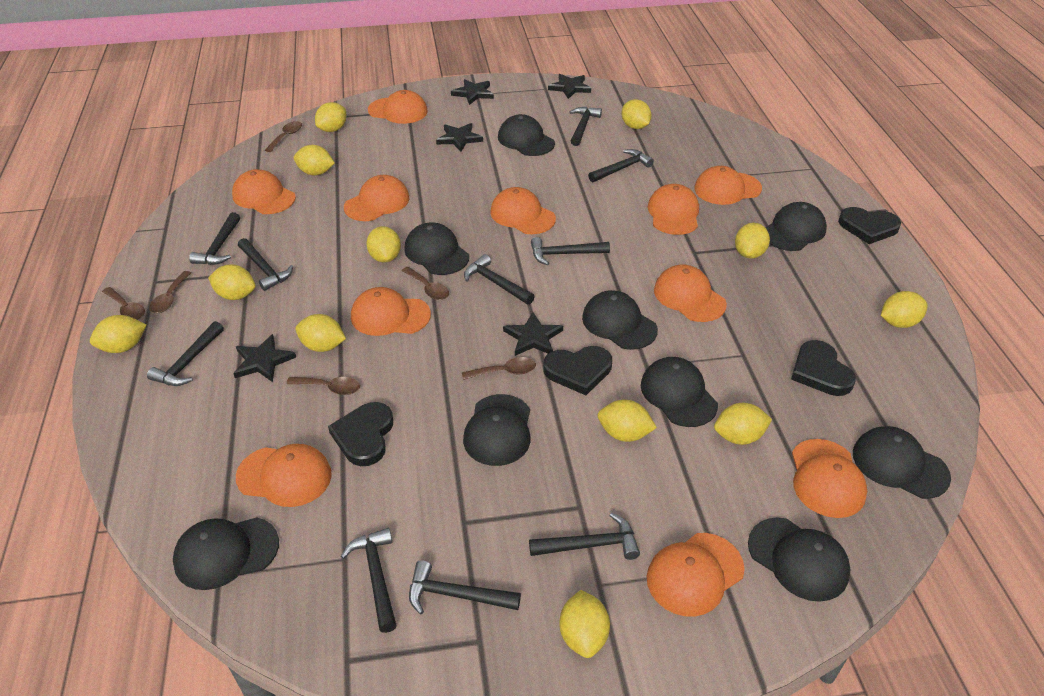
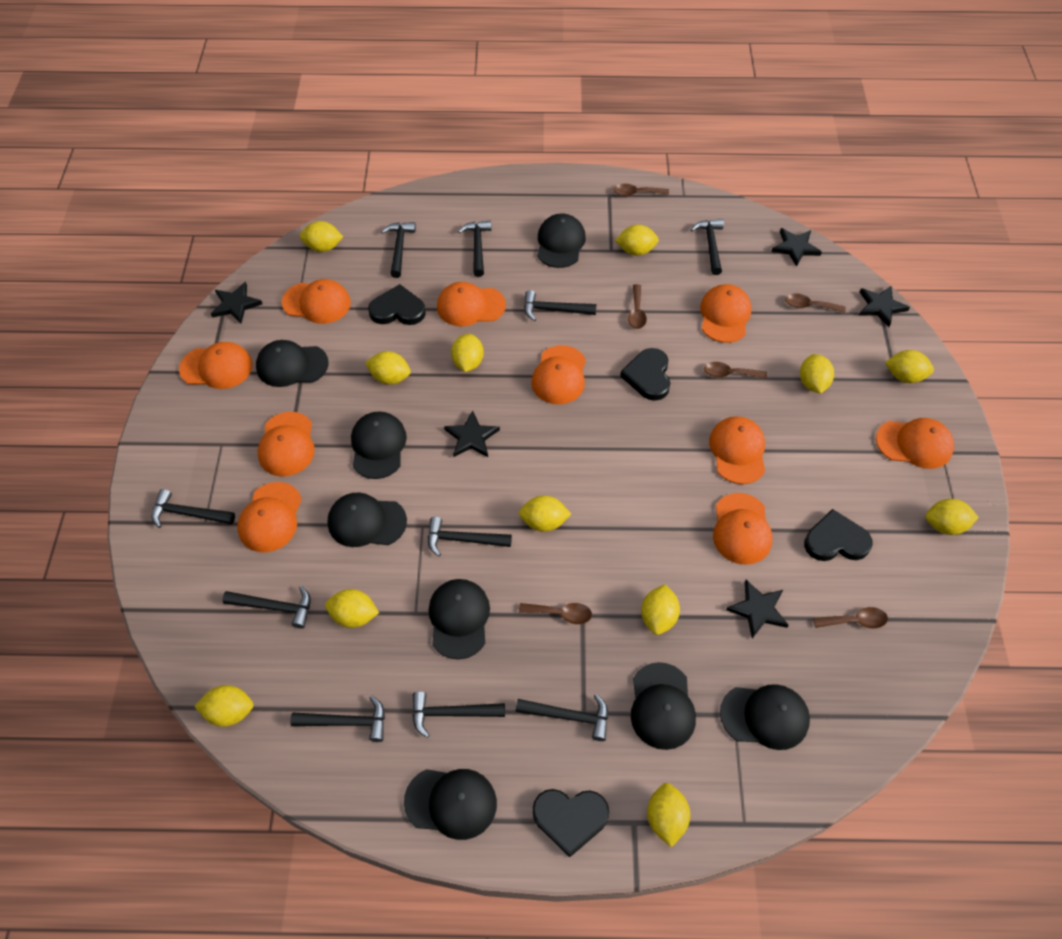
black cap: 9 -> 8
orange cap: 11 -> 10

